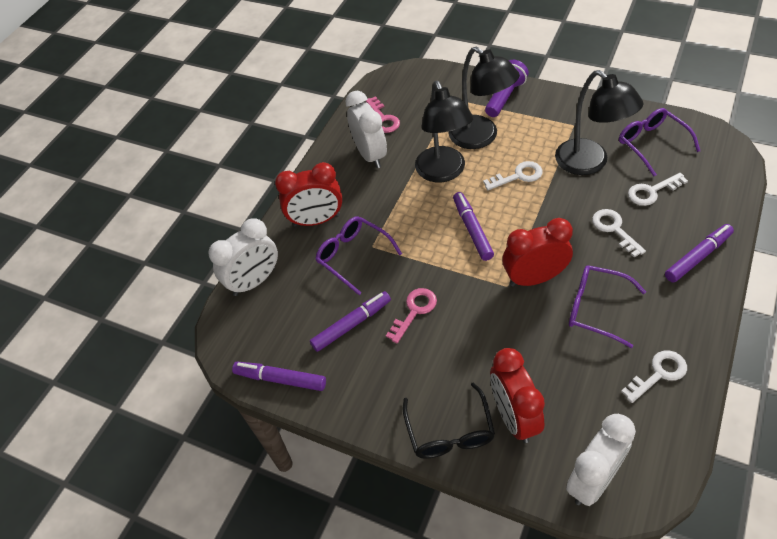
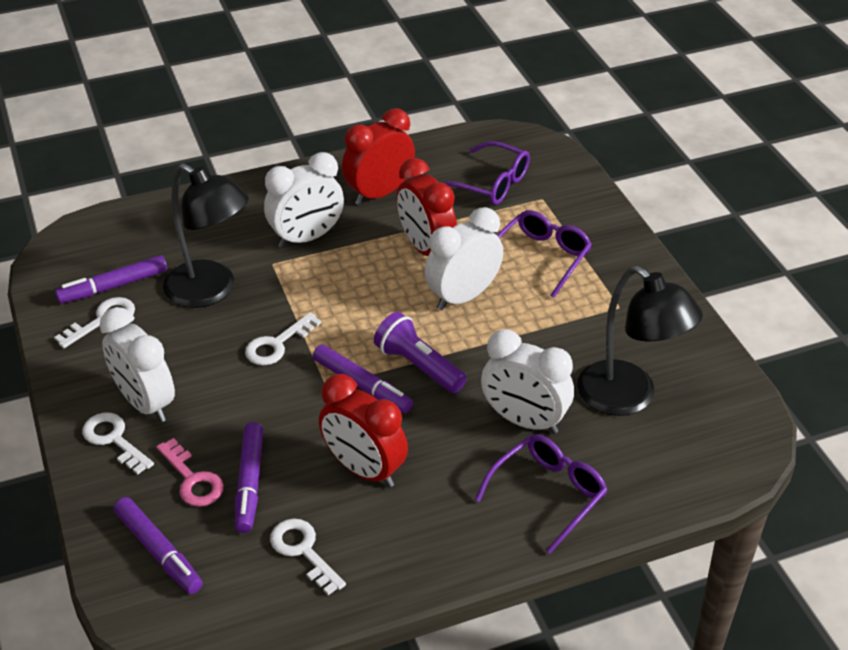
black glasses: 1 -> 0
black lamp: 3 -> 2
pink key: 2 -> 1
white clock: 3 -> 4

